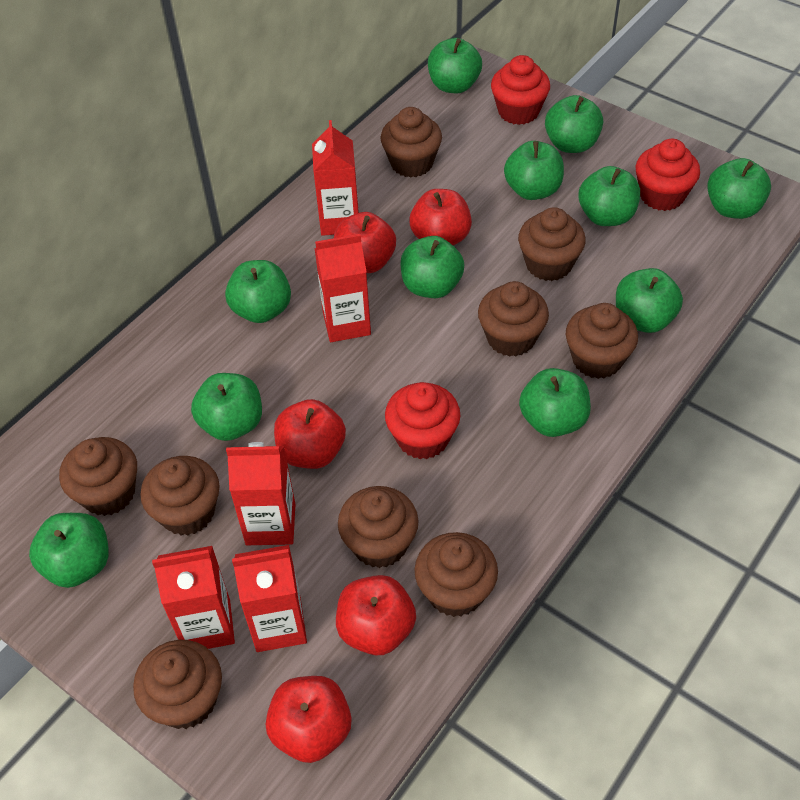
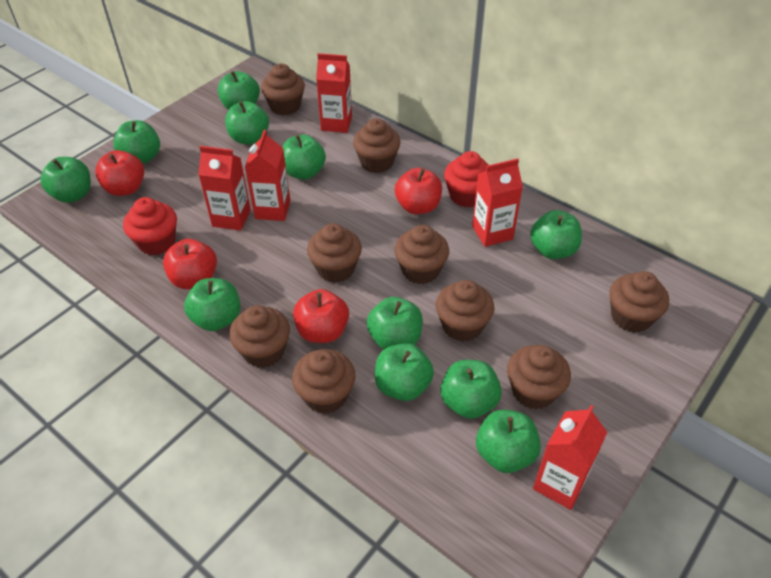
red apple: 5 -> 4
red cupcake: 3 -> 2

